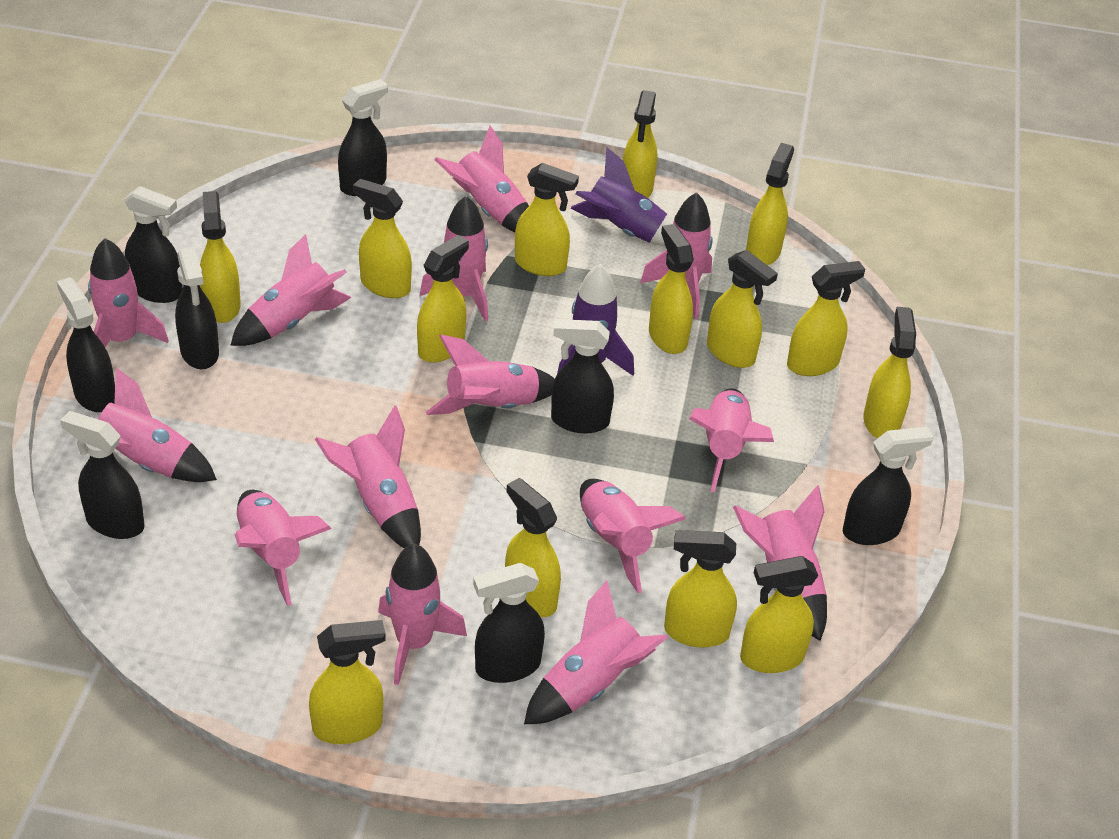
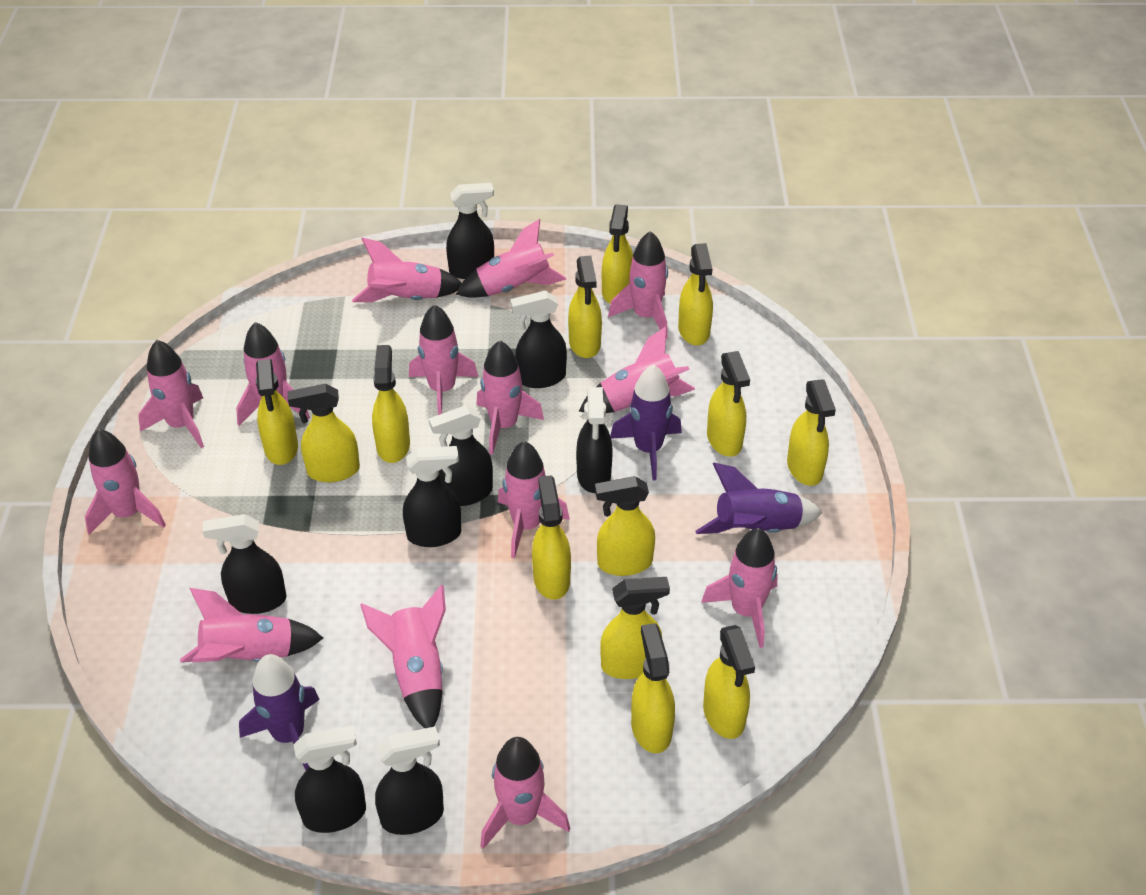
purple rocket: 2 -> 3
yellow spray bottle: 14 -> 13

